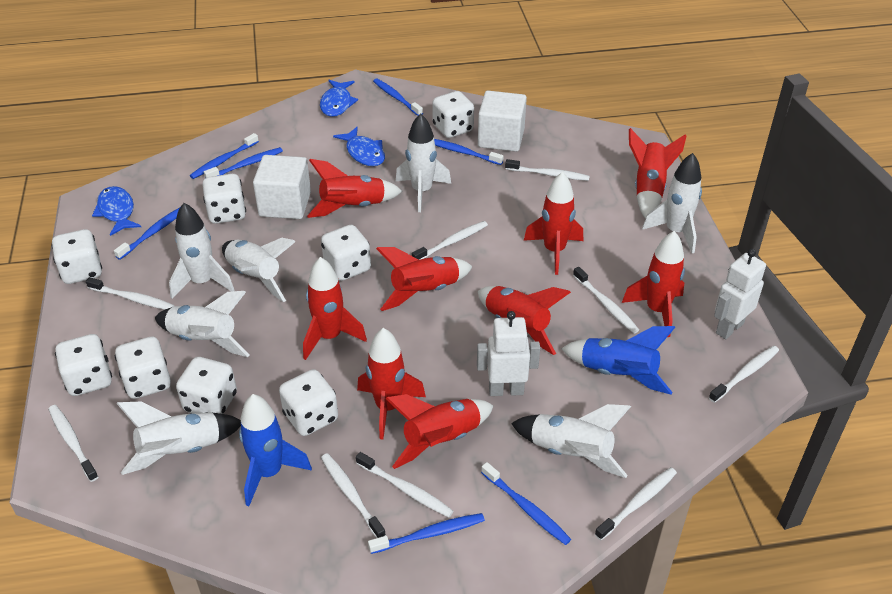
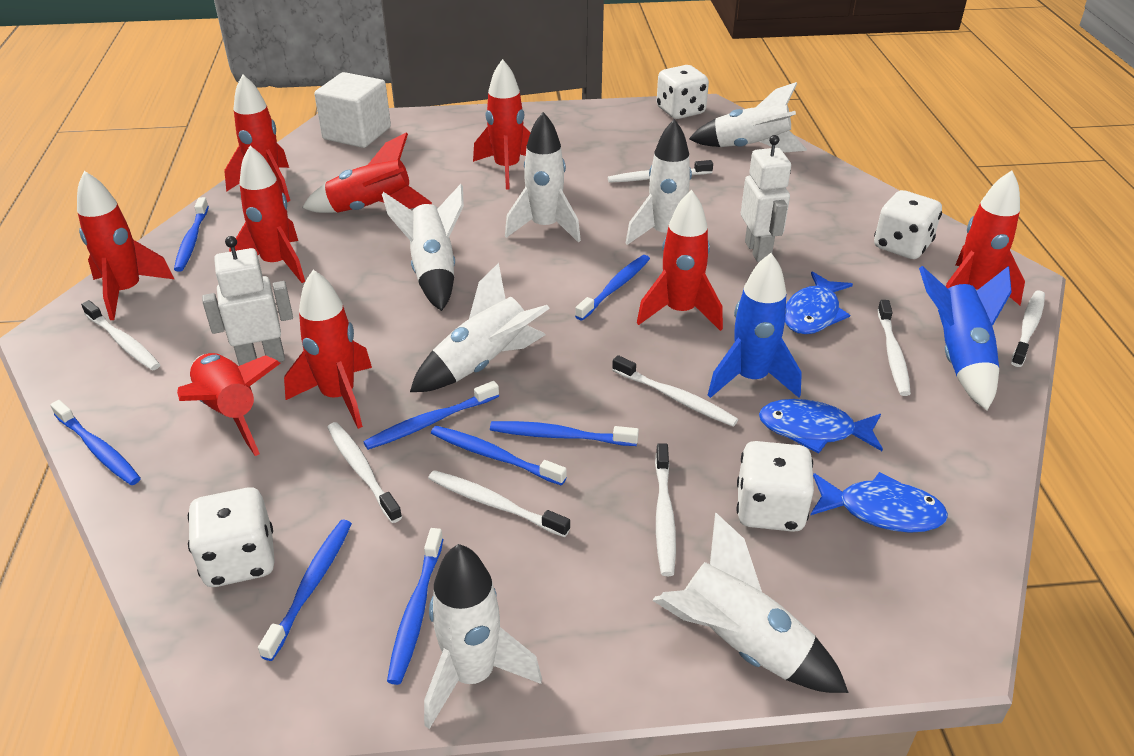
blue toothbrush: 7 -> 8
white cube: 2 -> 1
white dice: 8 -> 4
white toothbrush: 9 -> 8

